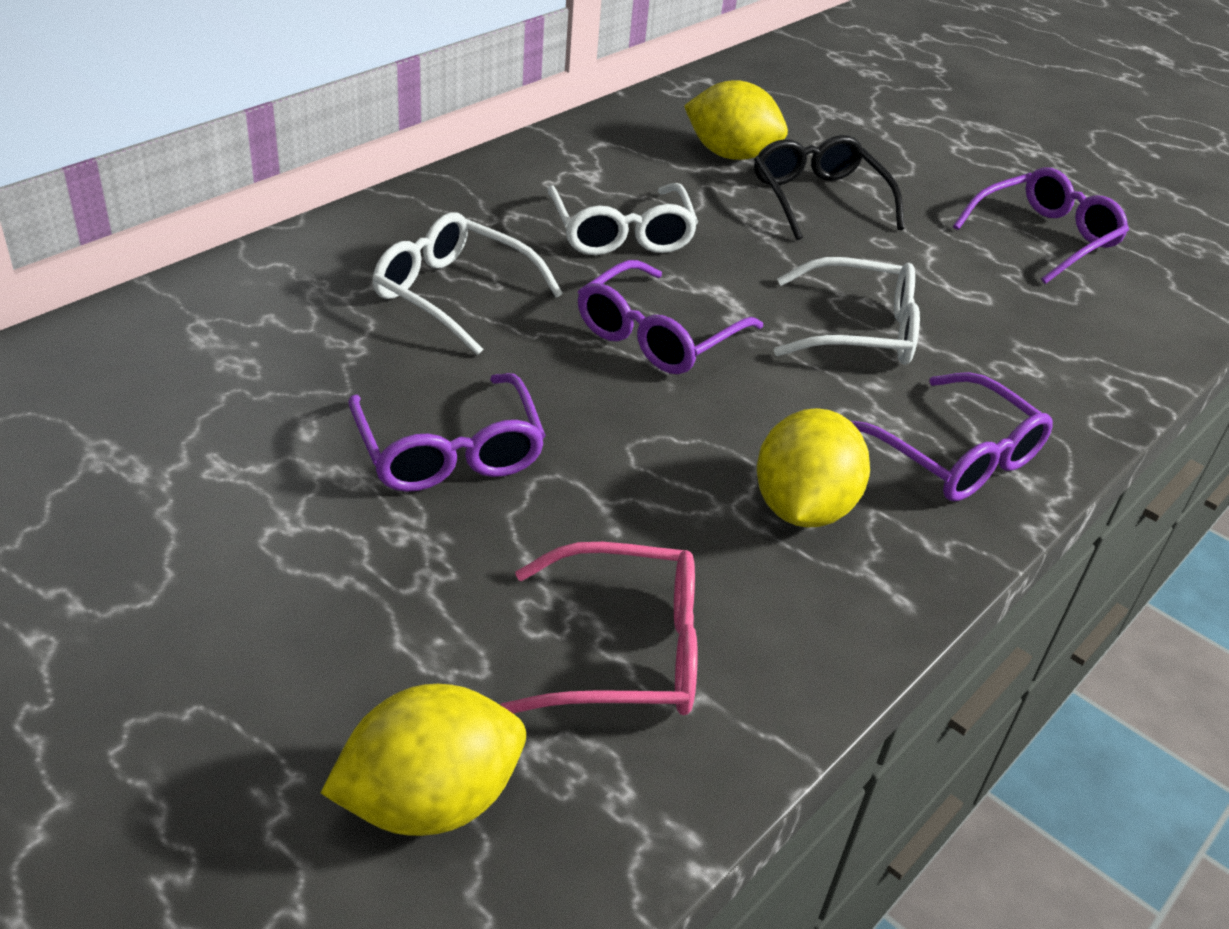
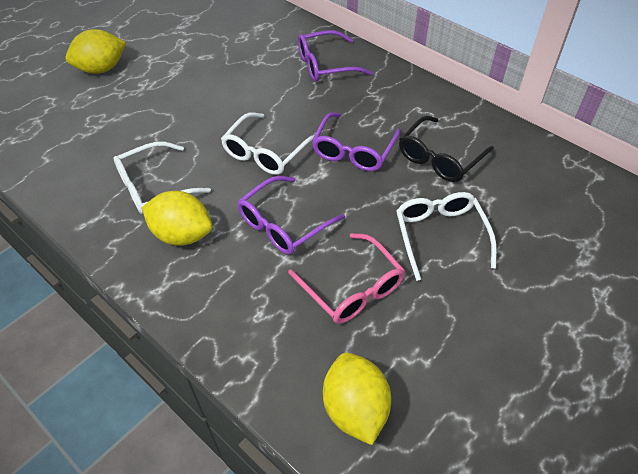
purple glasses: 4 -> 3

